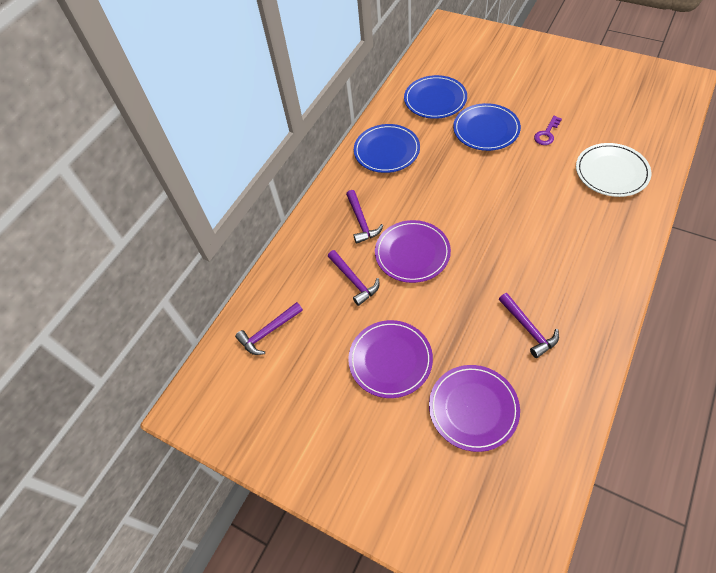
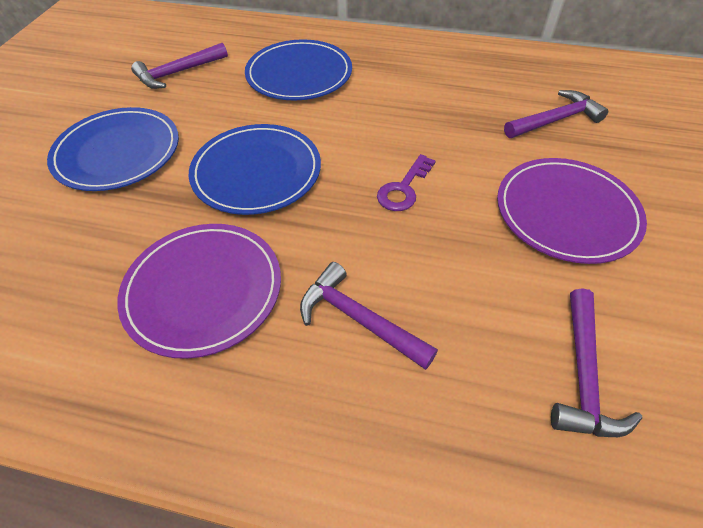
purple plate: 3 -> 2
white plate: 1 -> 0

